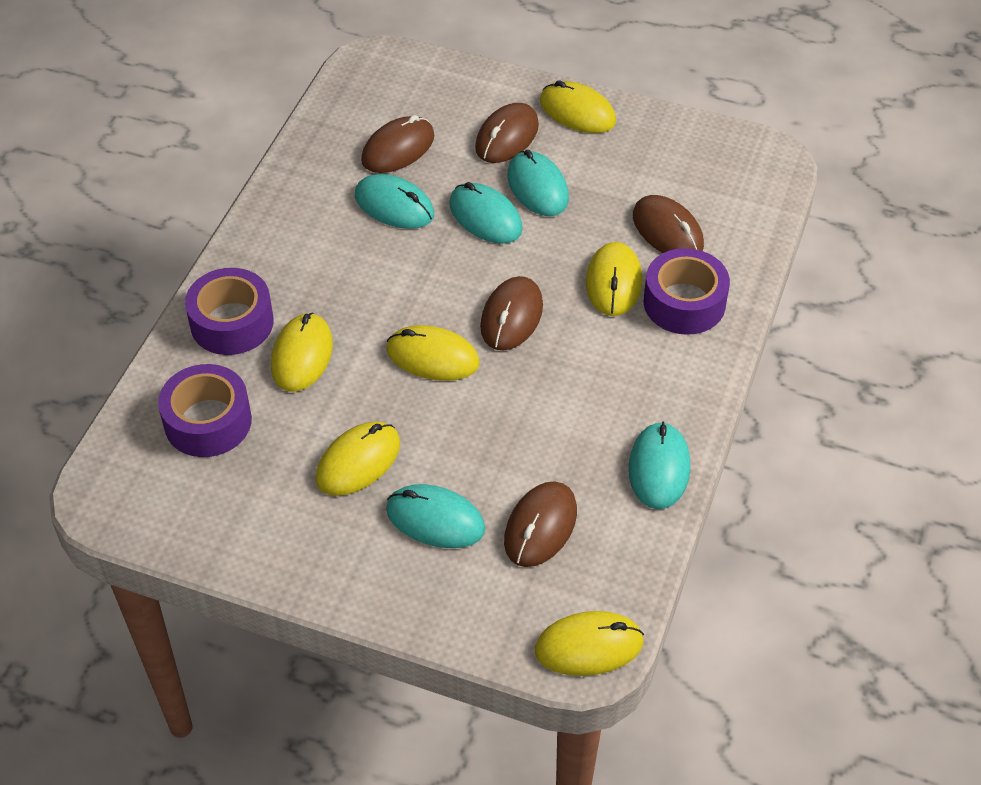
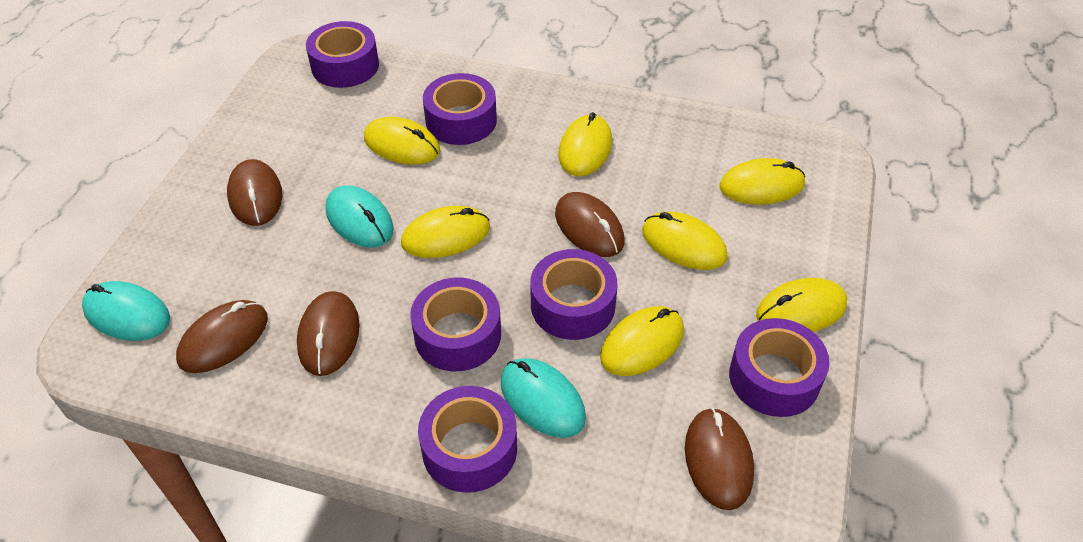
purple tape: 3 -> 6
turquoise mouse: 5 -> 3
yellow mouse: 6 -> 7

